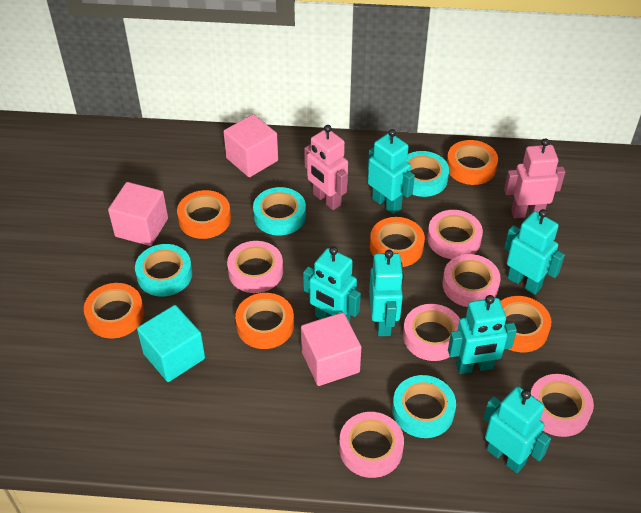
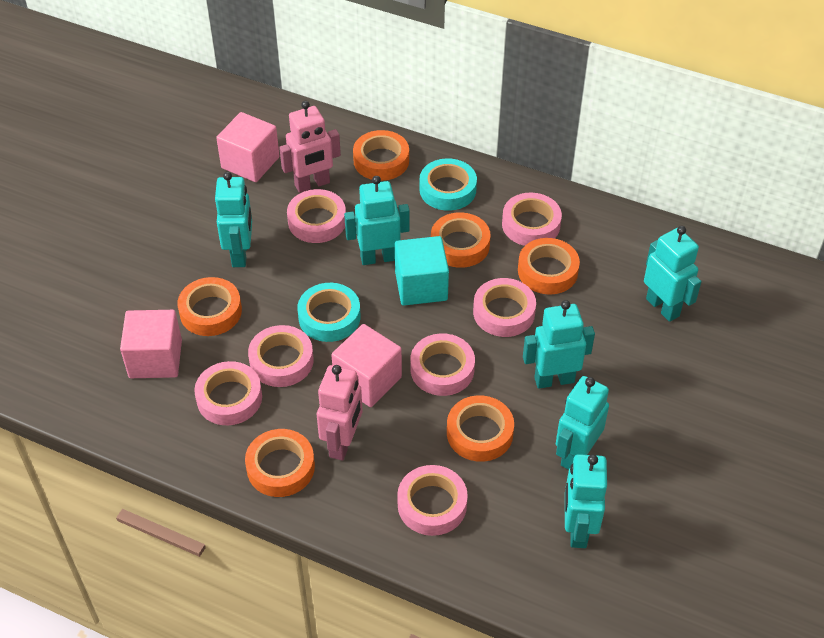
pink tape: 6 -> 7
turquoise tape: 4 -> 2

